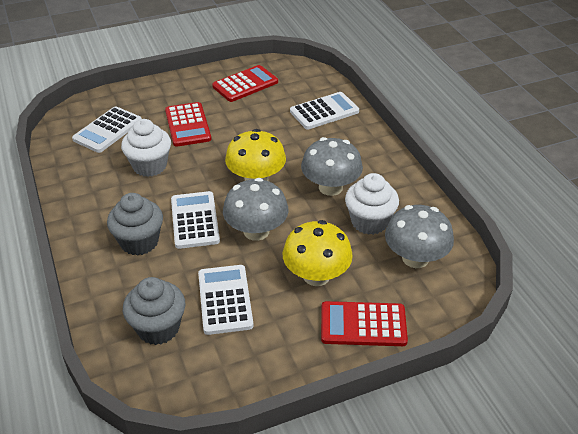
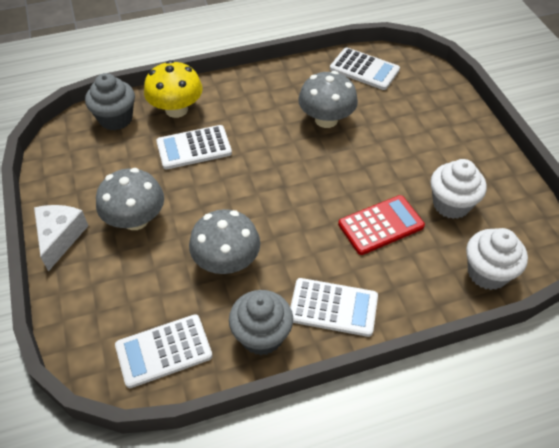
red calculator: 3 -> 1
white cheese: 0 -> 1
yellow mushroom: 2 -> 1

